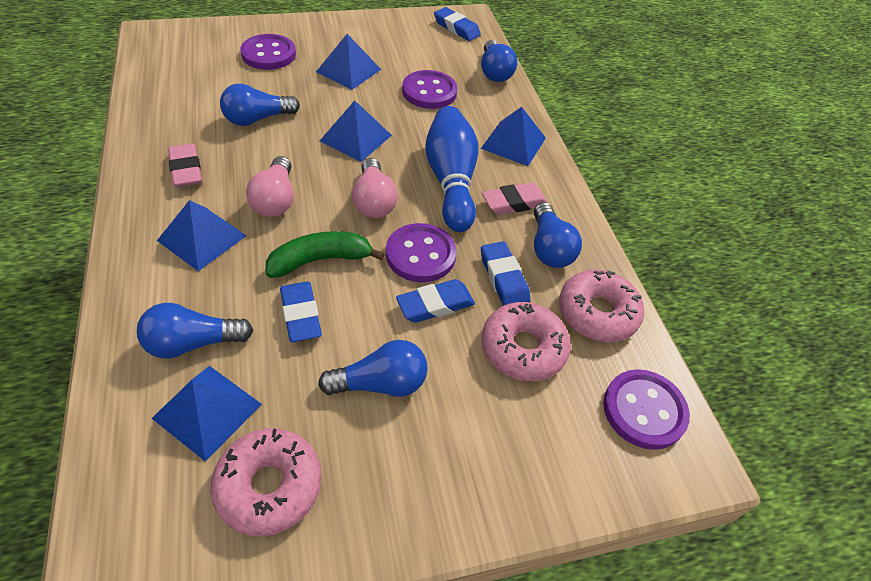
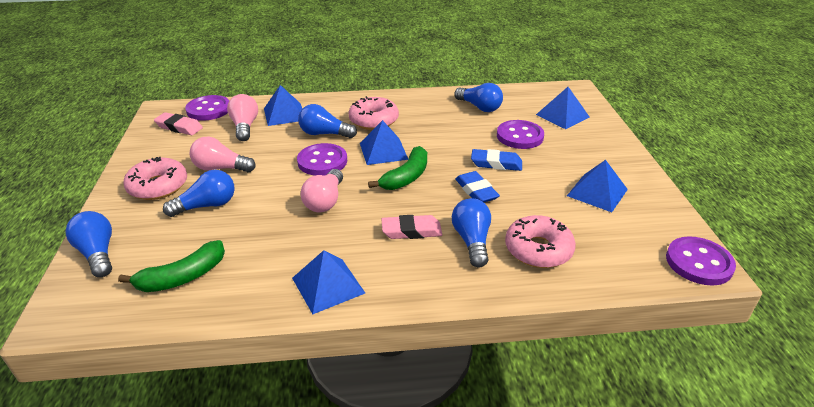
blue bowling pin: 1 -> 0
blue eraser: 4 -> 2
green banana: 1 -> 2
pink light bulb: 2 -> 3

